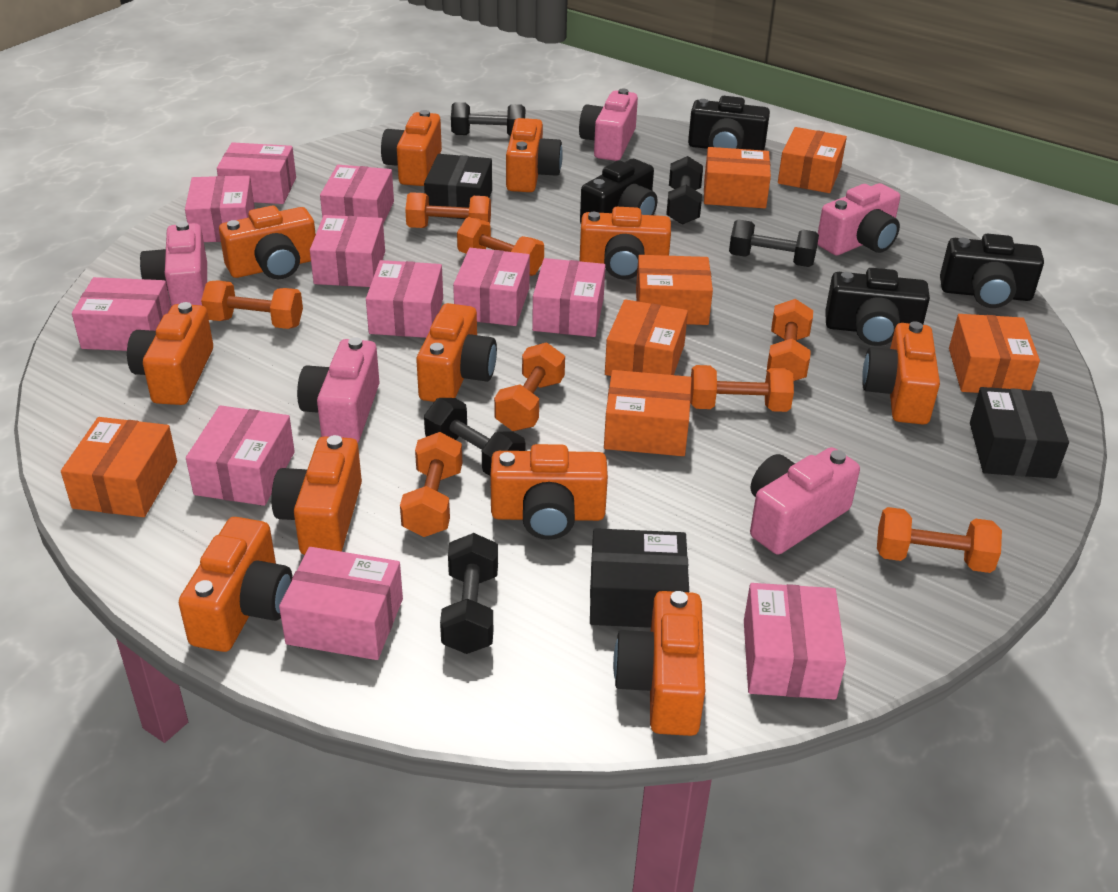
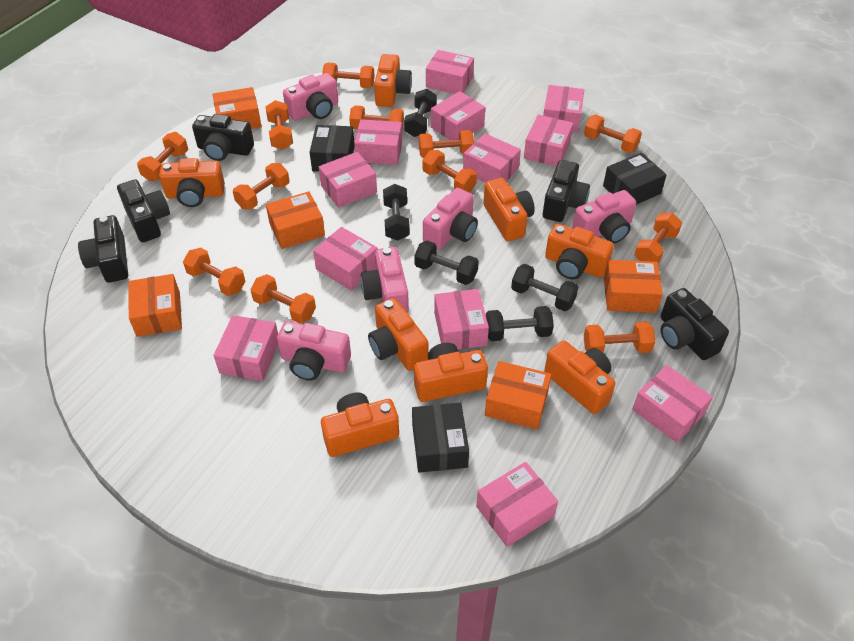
black camera: 4 -> 5
orange box: 7 -> 5
orange camera: 11 -> 8
orange dumbbell: 8 -> 12
pink box: 11 -> 12

